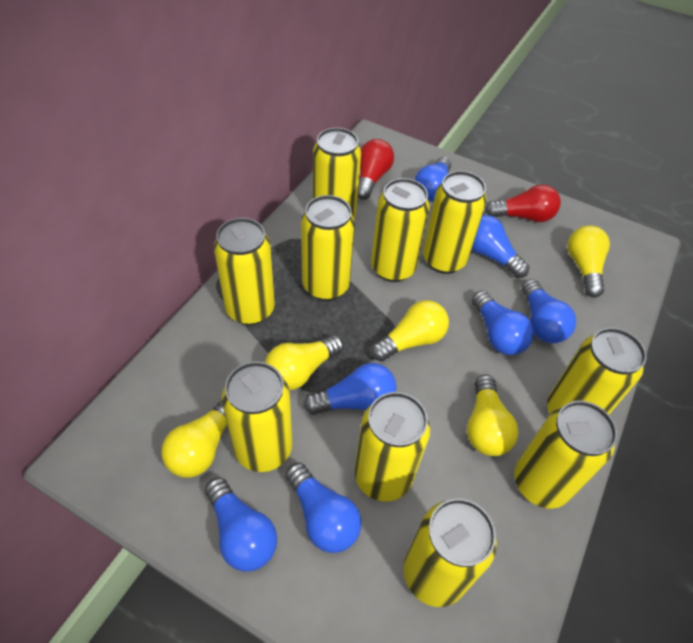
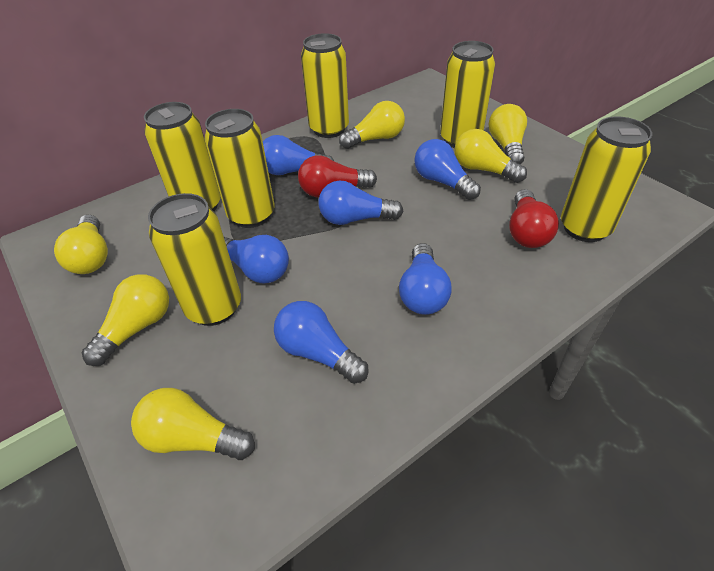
blue light bulb: 7 -> 6
yellow can: 10 -> 6
yellow light bulb: 5 -> 6

